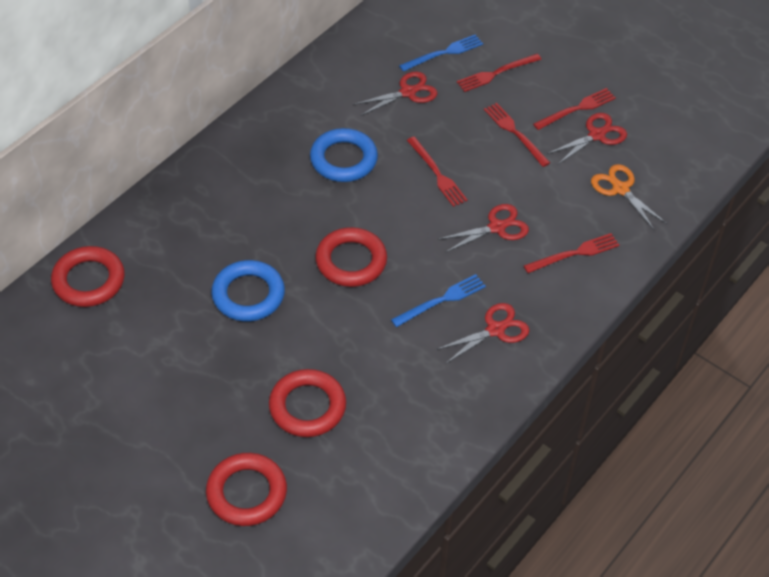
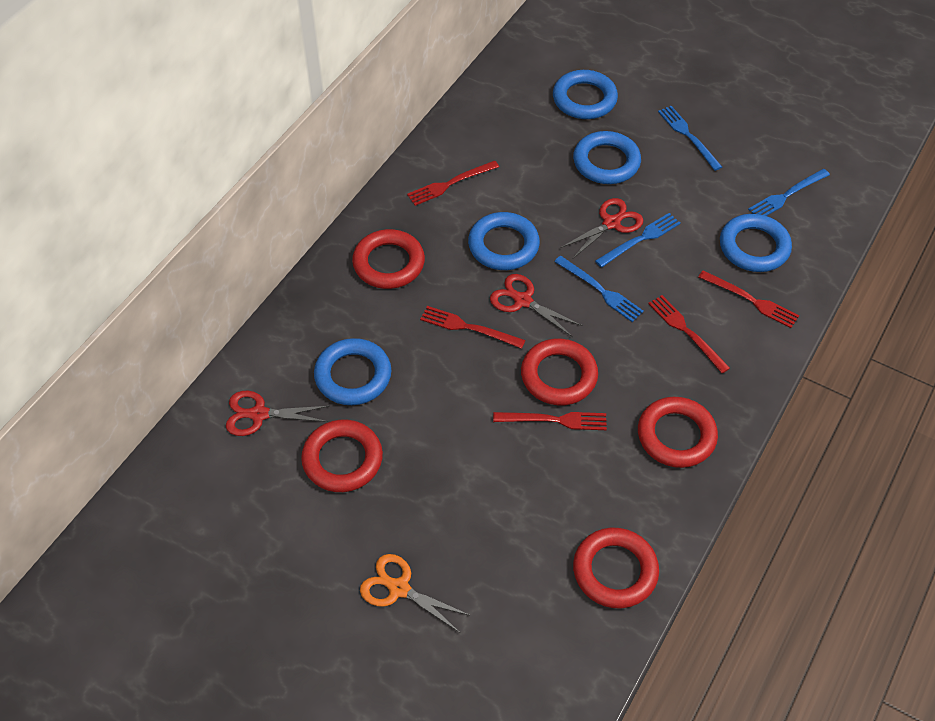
blue fork: 2 -> 4
blue ring: 2 -> 5
red ring: 4 -> 5
red scissors: 4 -> 3

